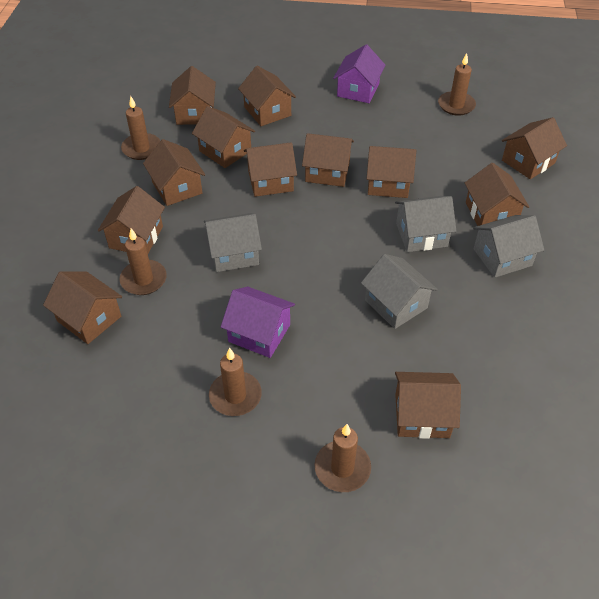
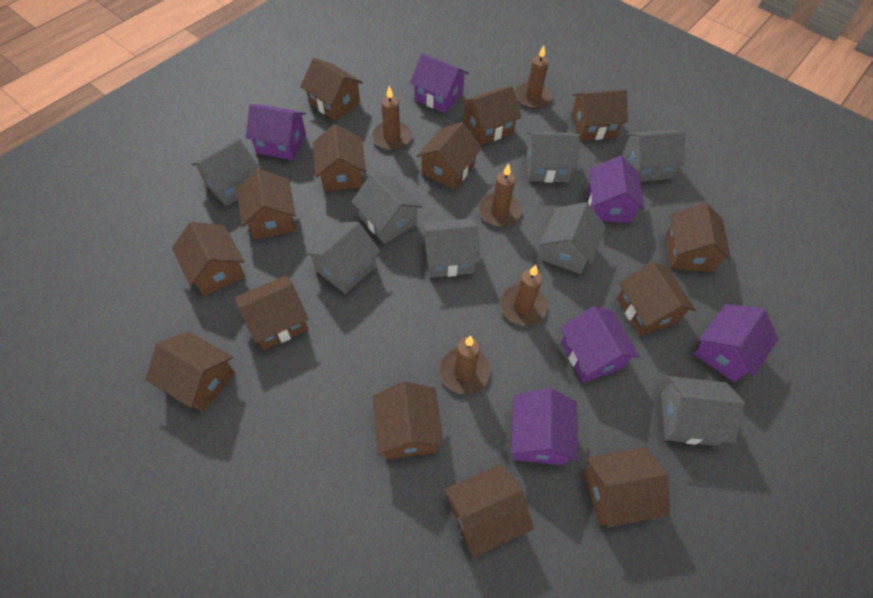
brown house: 12 -> 14
grey house: 4 -> 8
purple house: 2 -> 6

